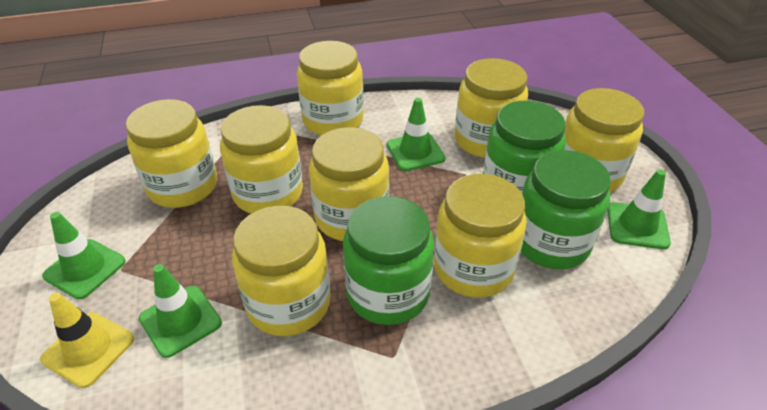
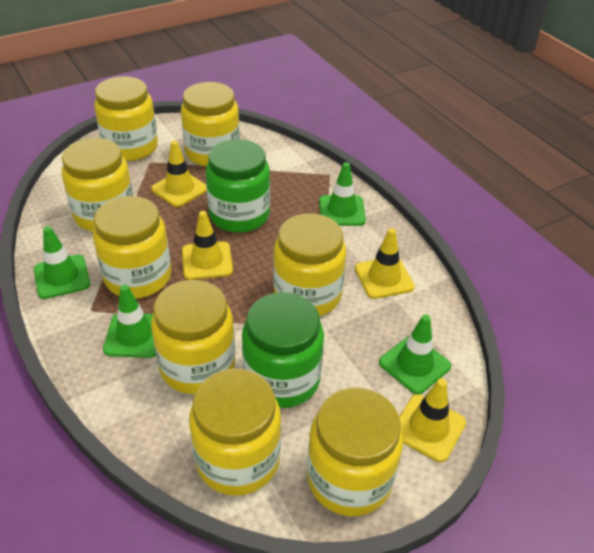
green jar: 3 -> 2
yellow traffic cone: 1 -> 4

